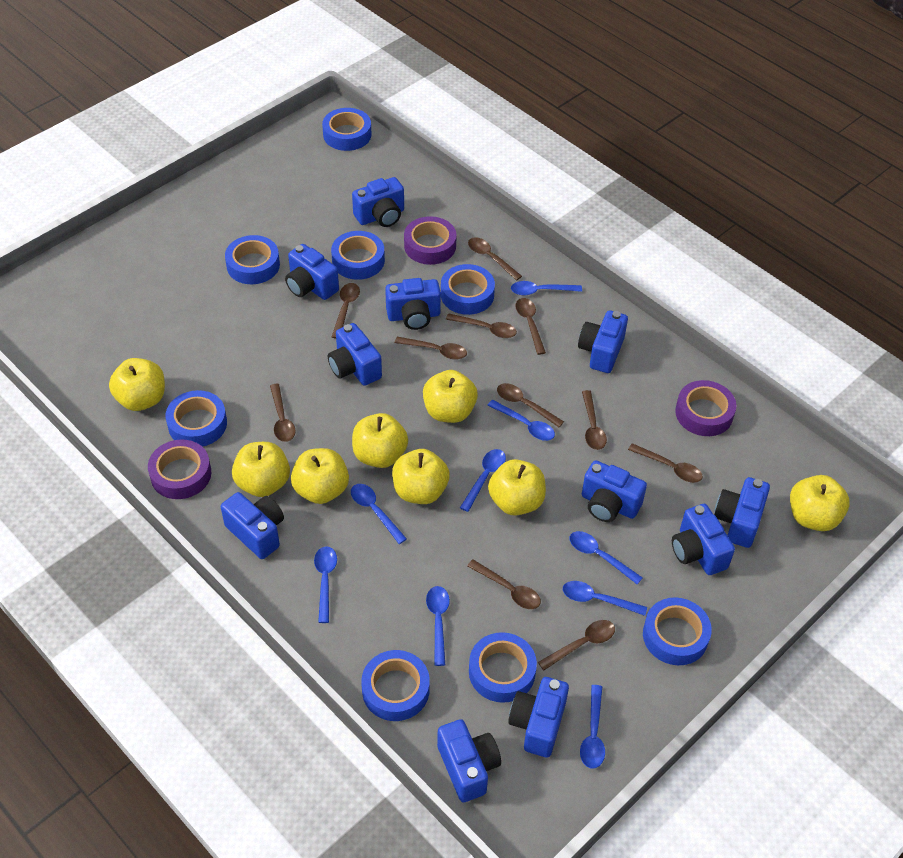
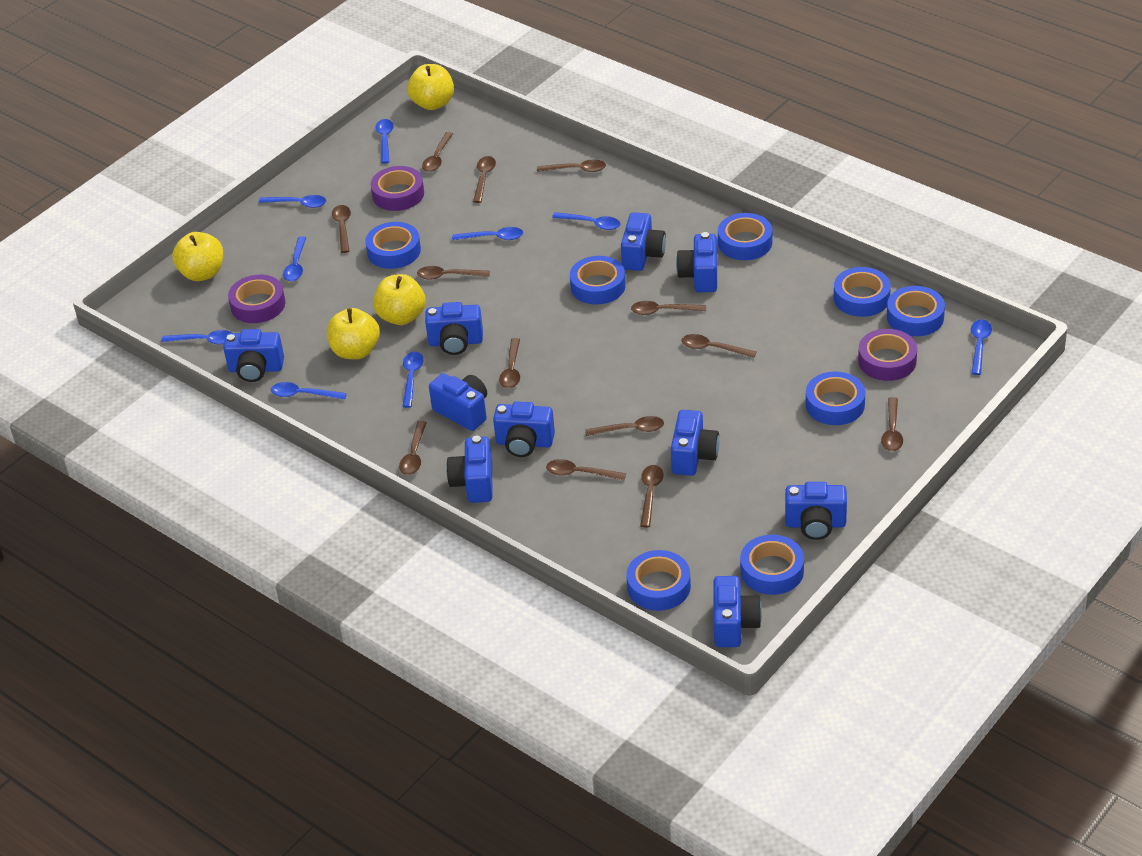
blue camera: 11 -> 10
brown spoon: 11 -> 13
yellow apple: 8 -> 4

